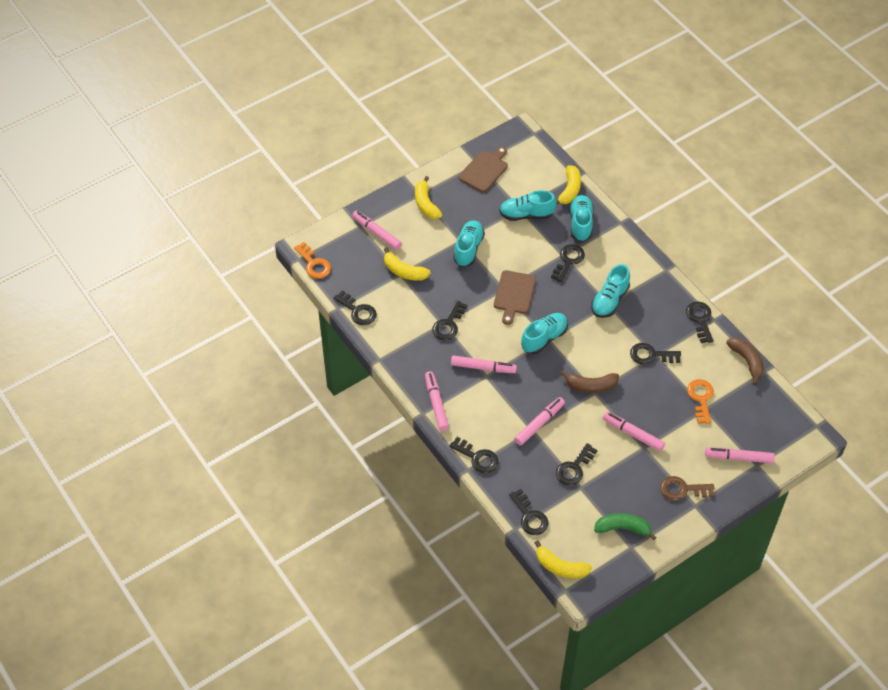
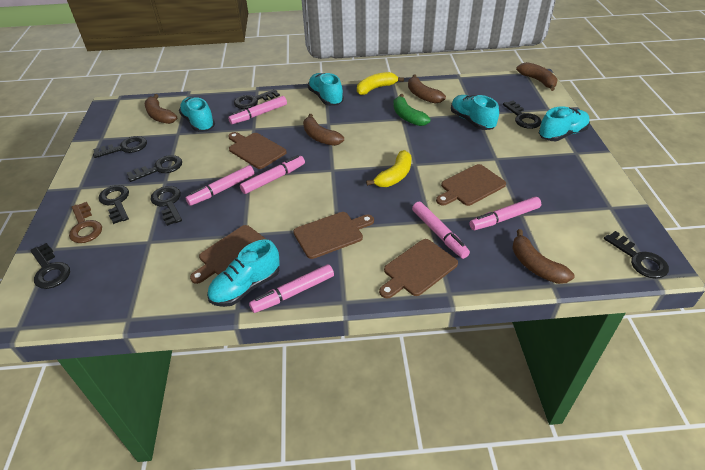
brown banana: 2 -> 5
brown cutting board: 2 -> 5
orange key: 2 -> 0
yellow banana: 4 -> 2

